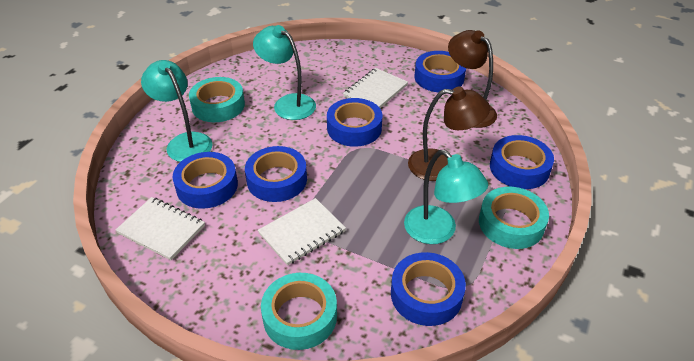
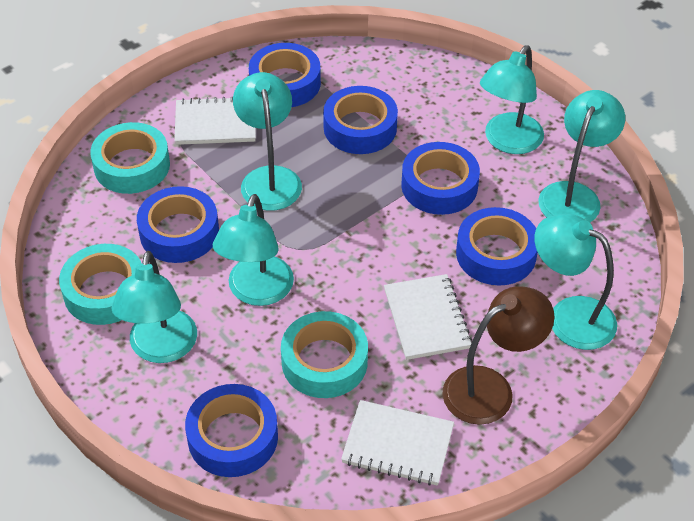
brown lamp: 2 -> 1
turquoise lamp: 3 -> 6

